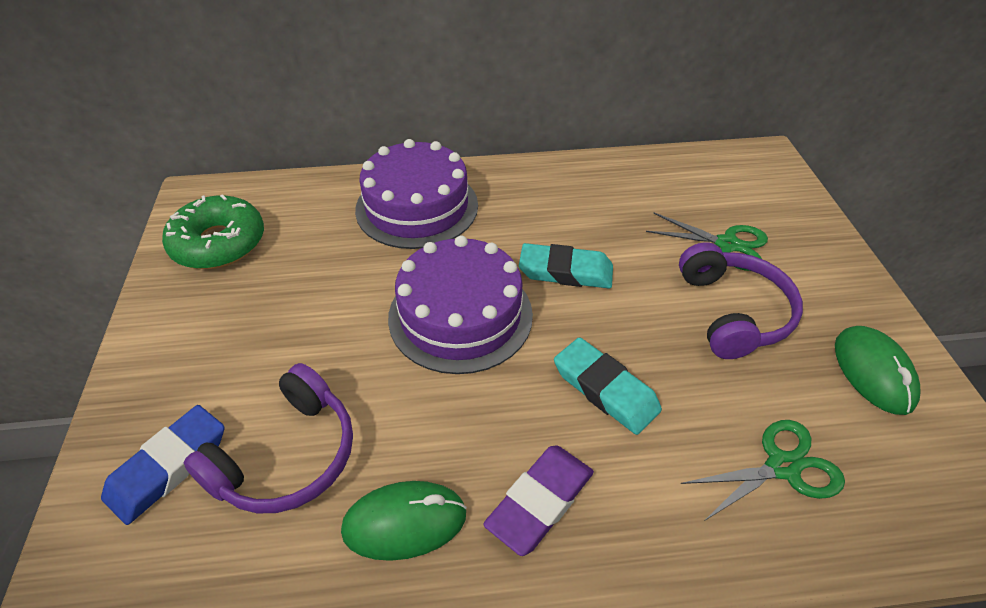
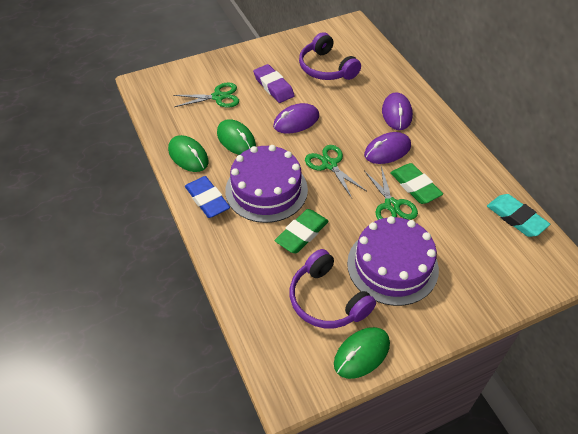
green donut: 1 -> 0
green eraser: 0 -> 2
green mouse: 2 -> 3
green scissors: 2 -> 3
purple mouse: 0 -> 3
turquoise eraser: 2 -> 1

